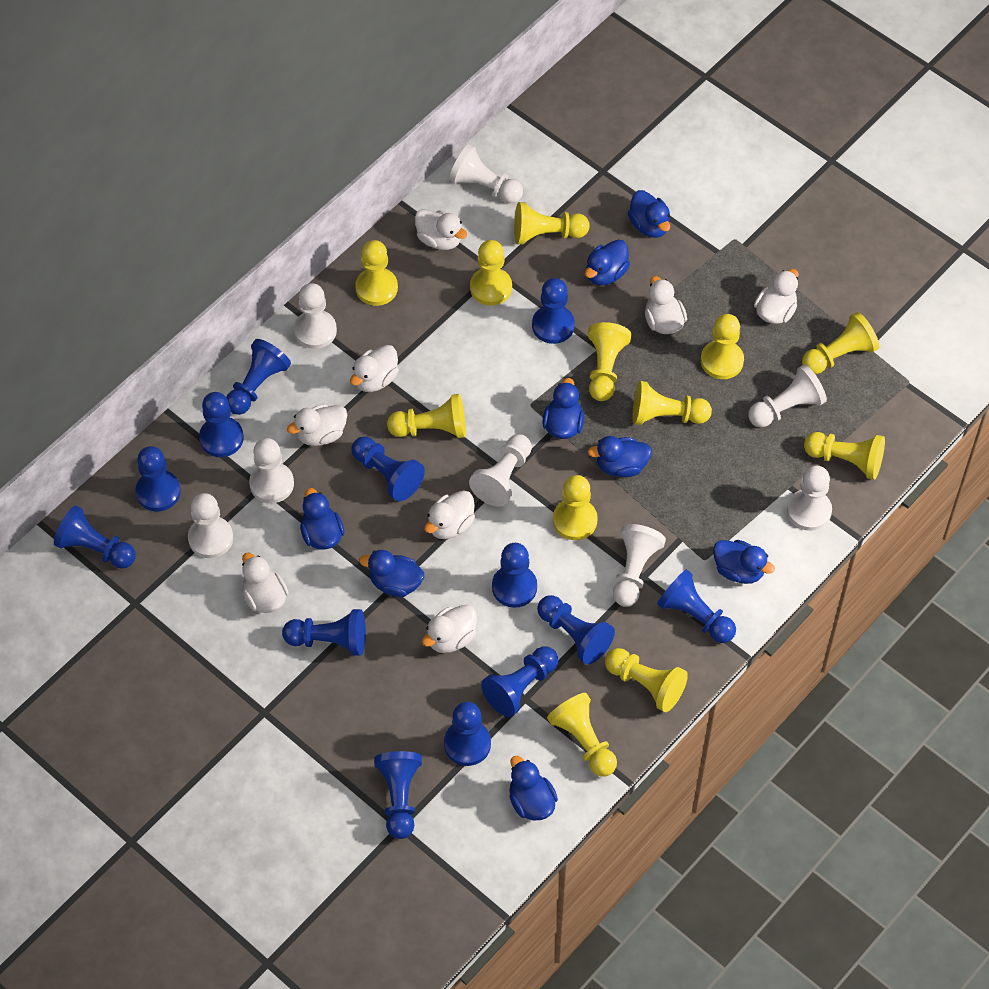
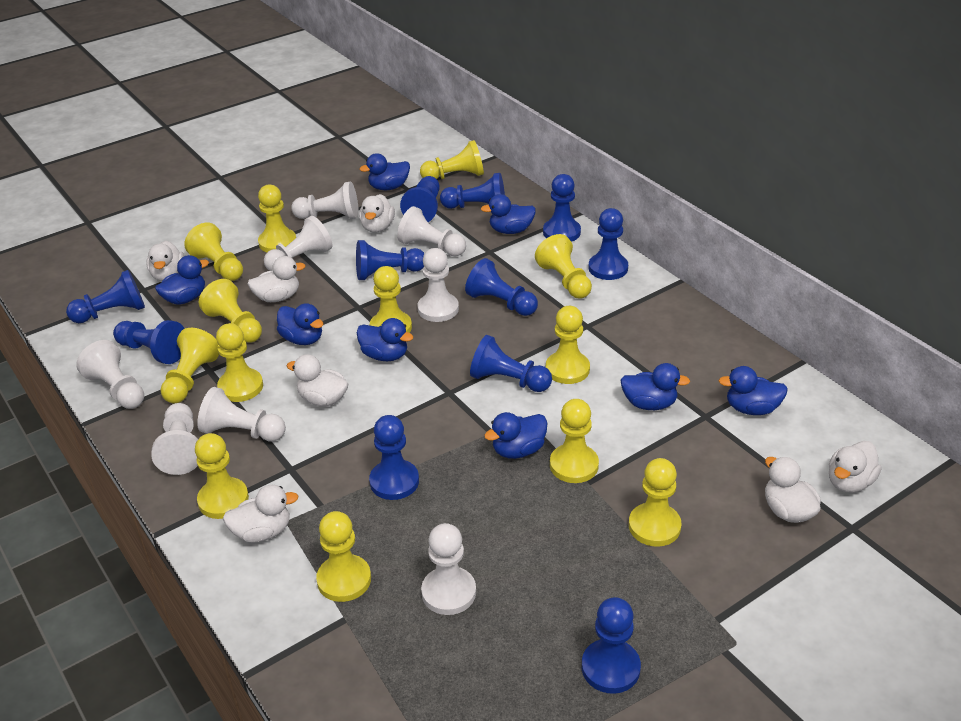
blue pawn: 13 -> 11
white duck: 8 -> 7
yellow pawn: 12 -> 13

